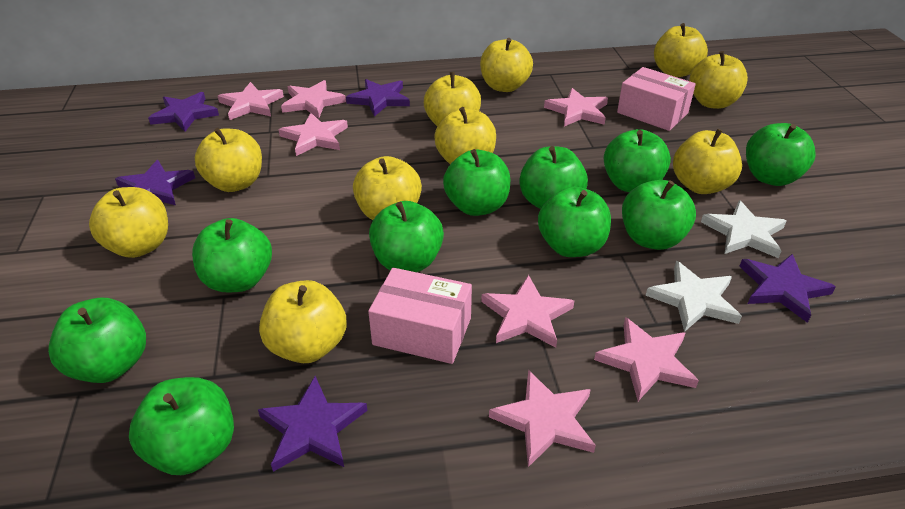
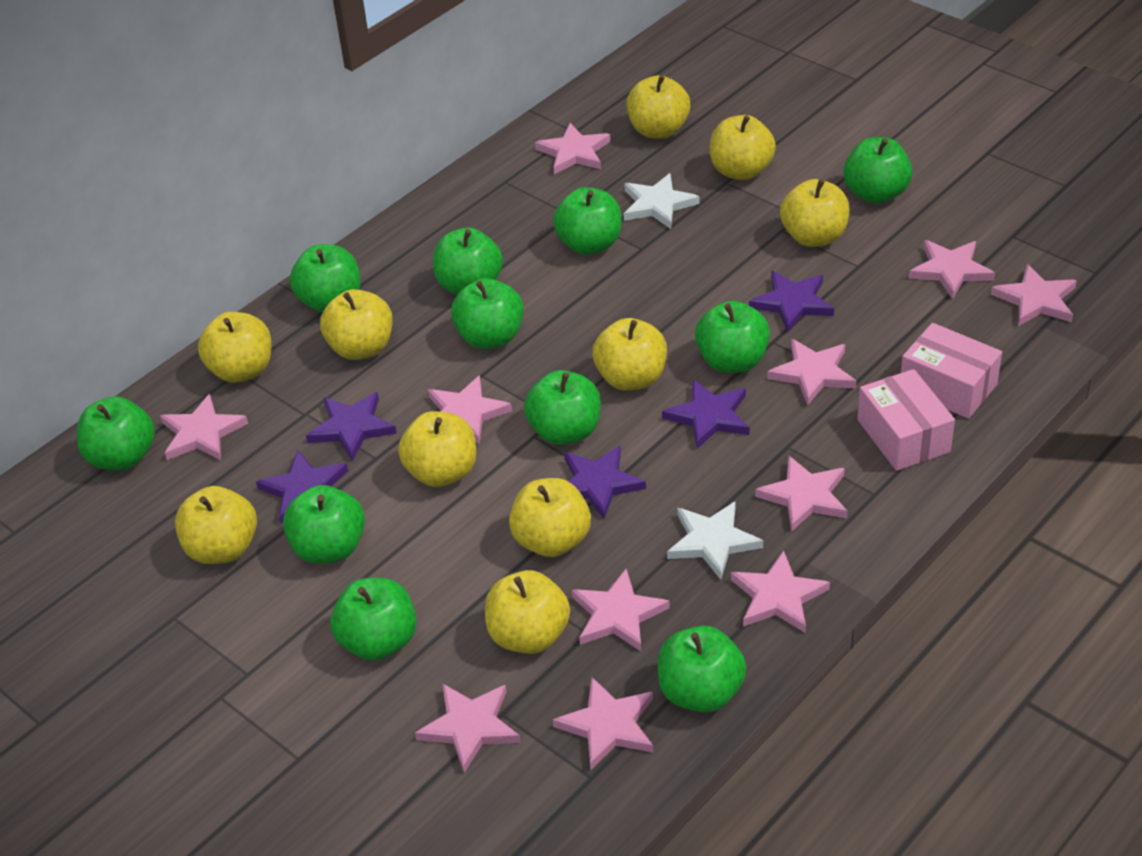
green apple: 10 -> 11
pink star: 7 -> 11

